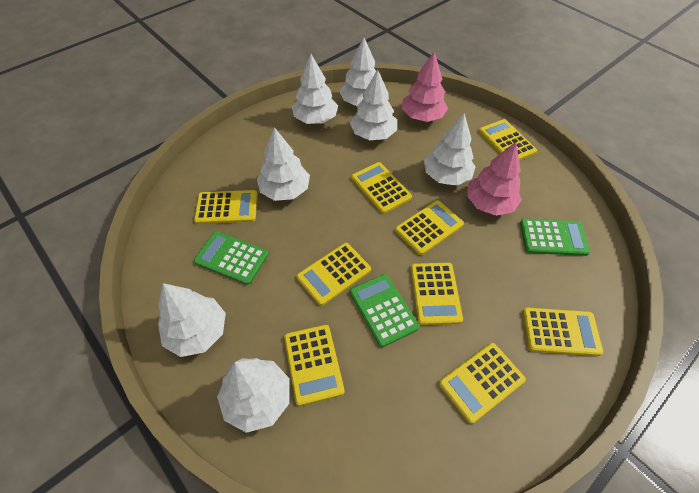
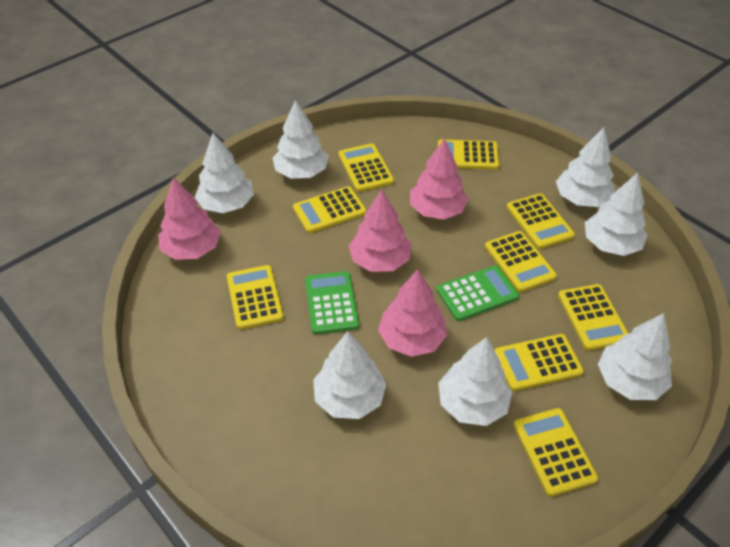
green calculator: 3 -> 2
pink tree: 2 -> 4

